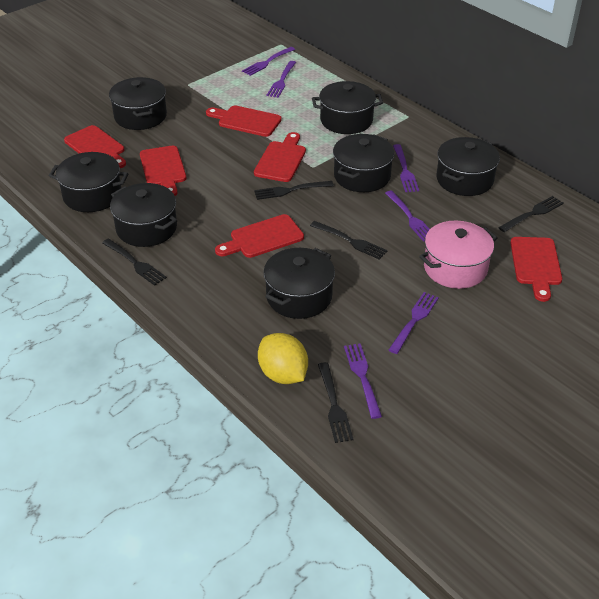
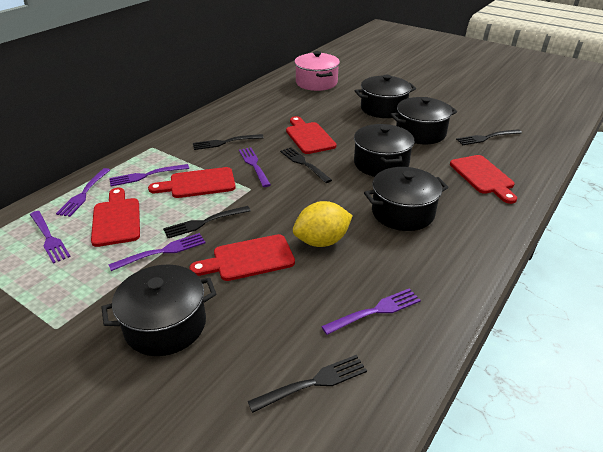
black pot: 7 -> 5
red cutting board: 6 -> 5

